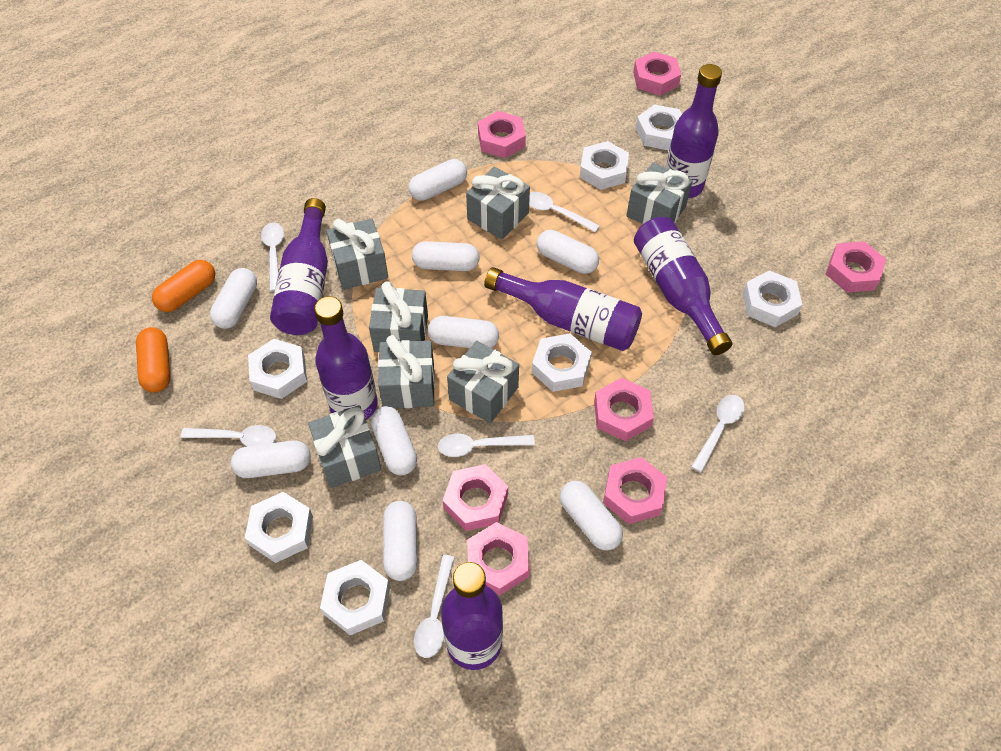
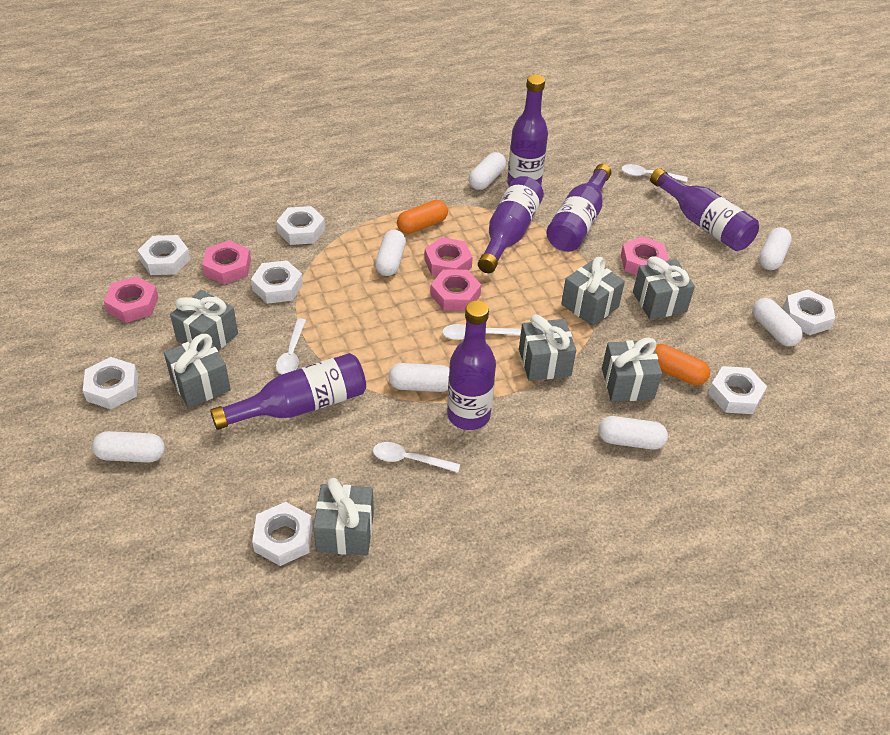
pink nut: 7 -> 5
white capsule: 9 -> 7
white spoon: 6 -> 4

